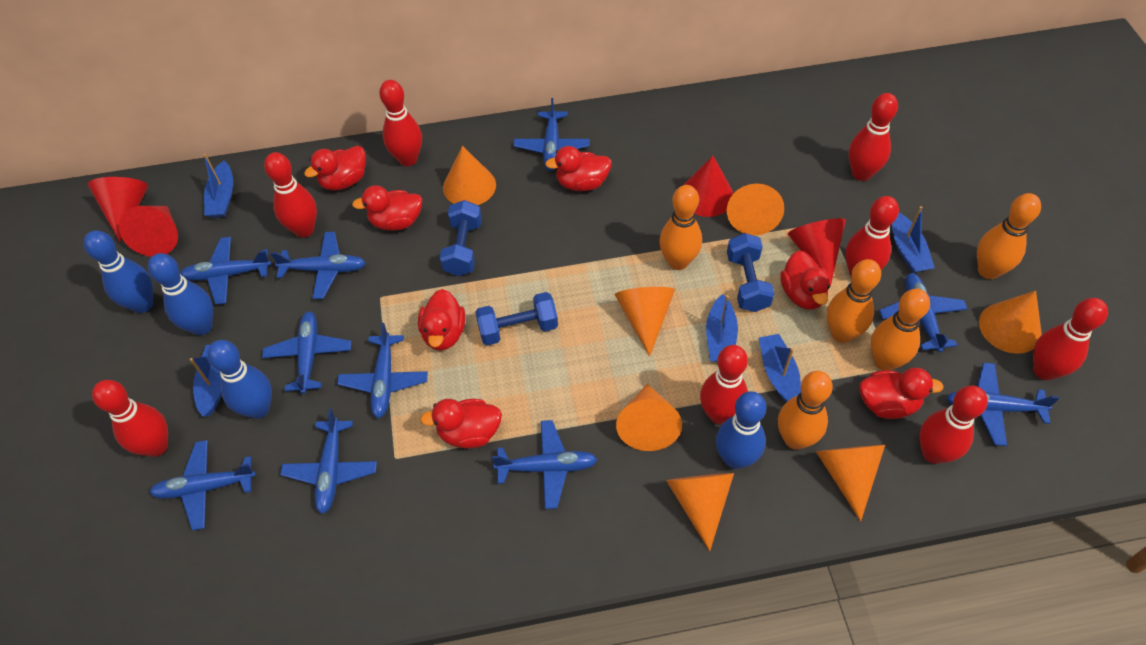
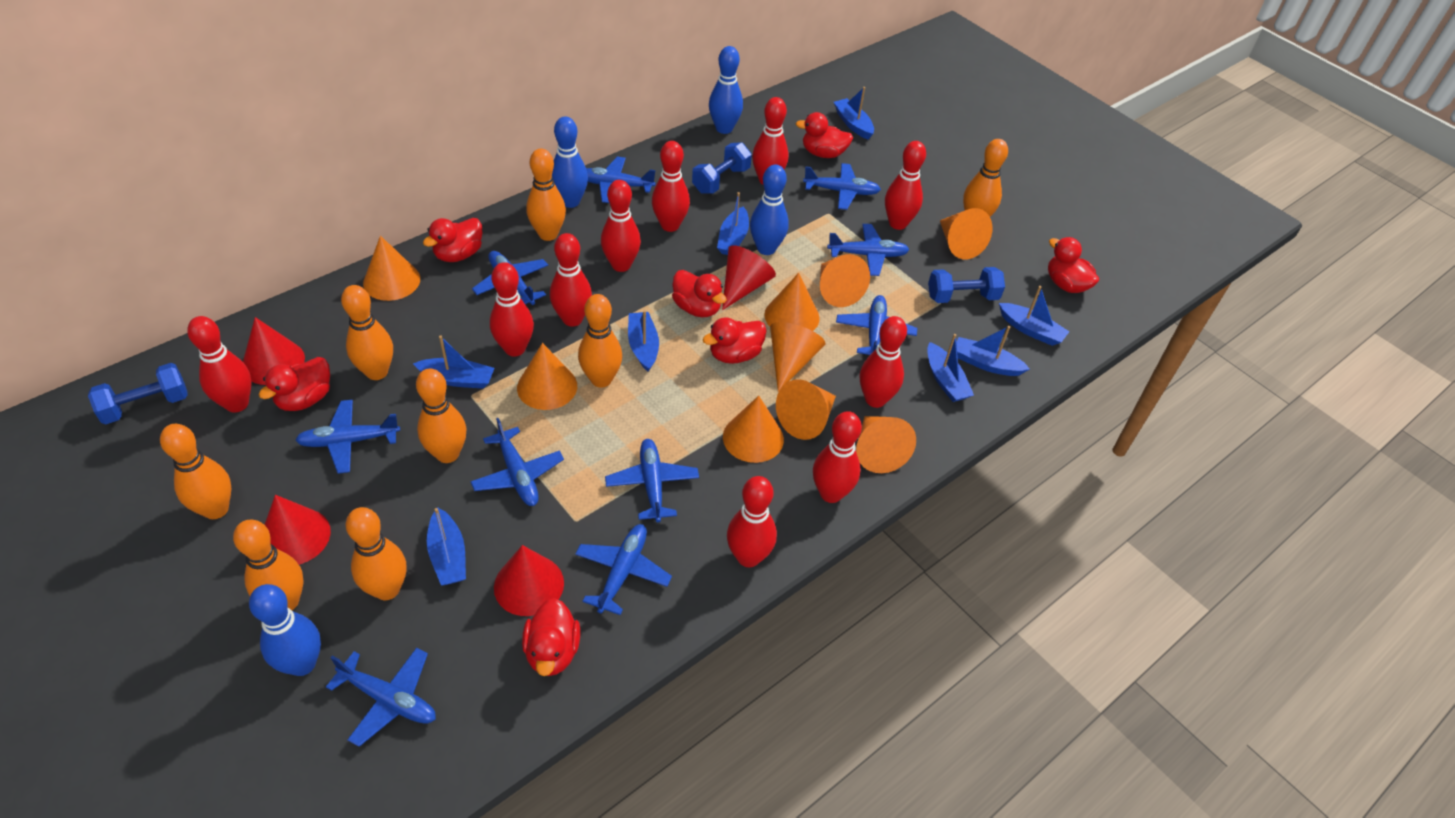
blue boat: 5 -> 8
orange bowling pin: 5 -> 8
orange cone: 7 -> 9
red bowling pin: 8 -> 10

